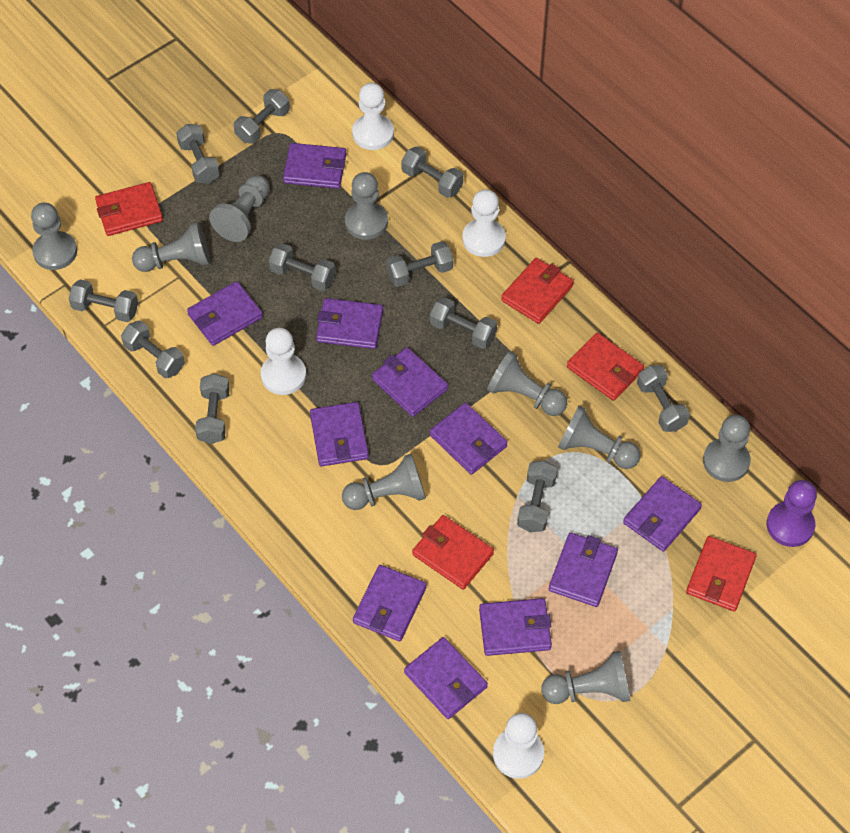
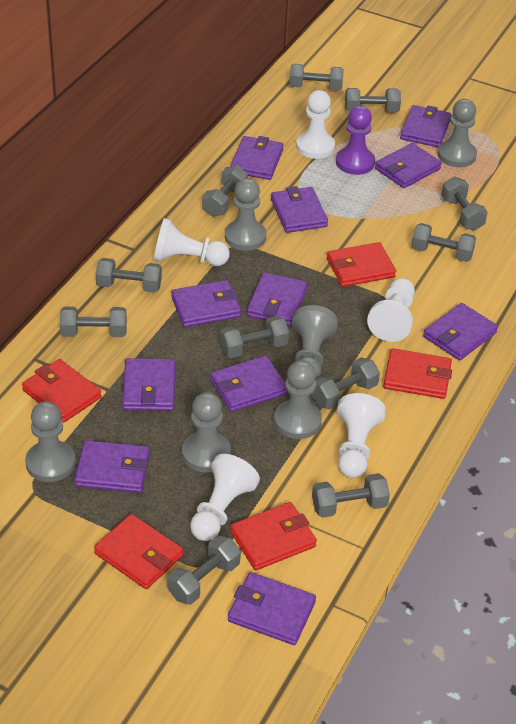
grey pawn: 9 -> 6
white pawn: 4 -> 5

